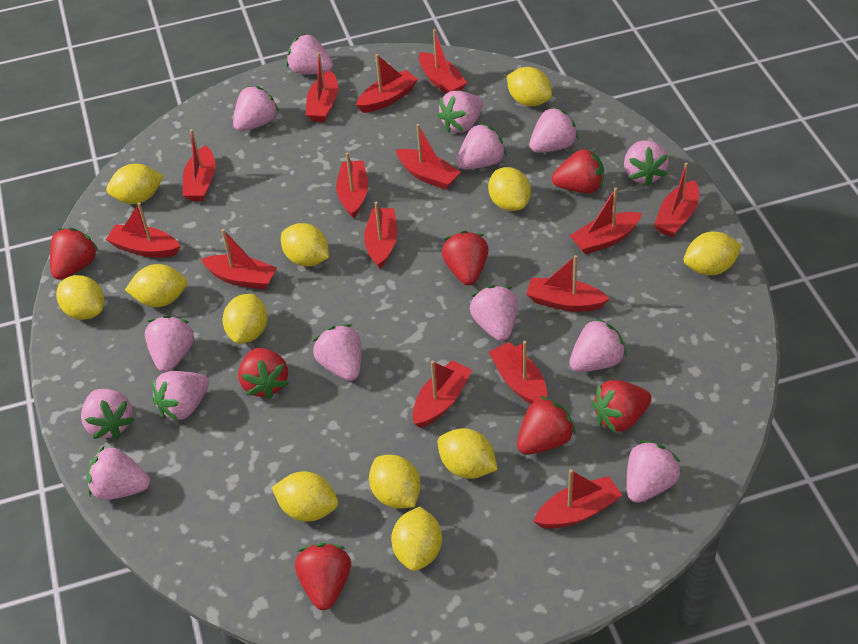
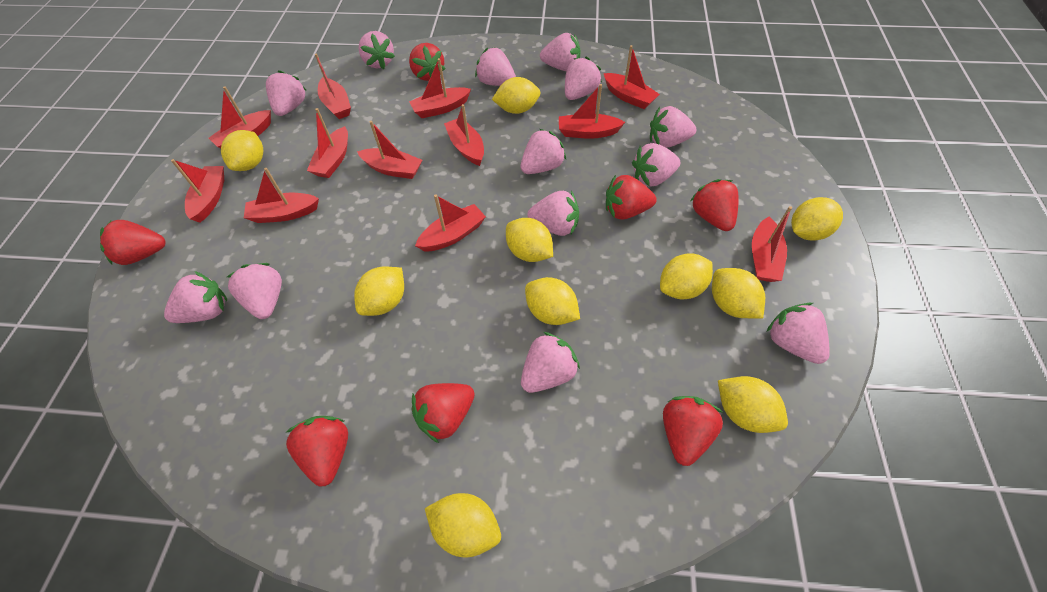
pink strawberry: 14 -> 13
red boat: 15 -> 12
yellow lemon: 12 -> 10

